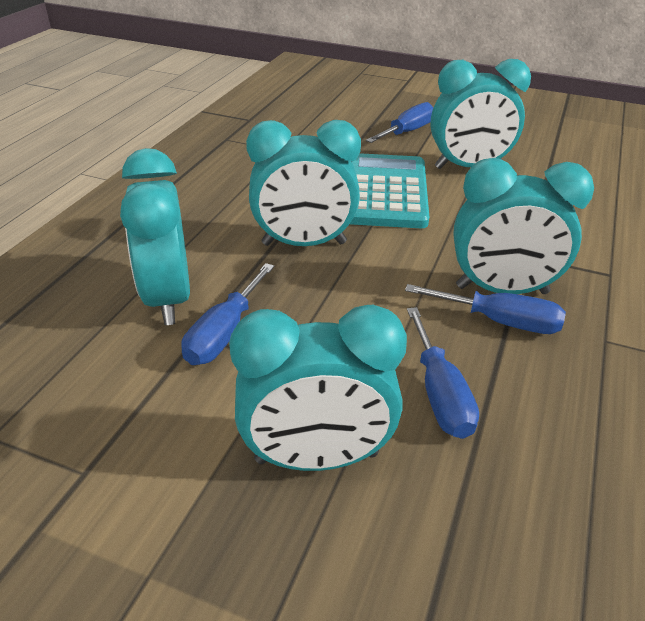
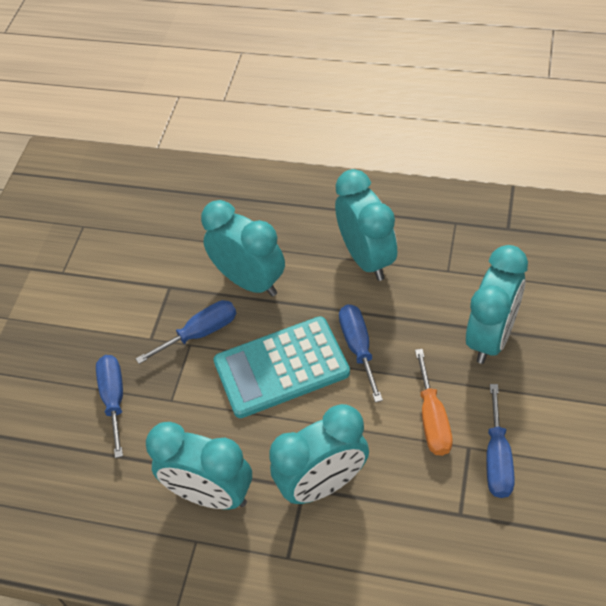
orange screwdriver: 0 -> 1

